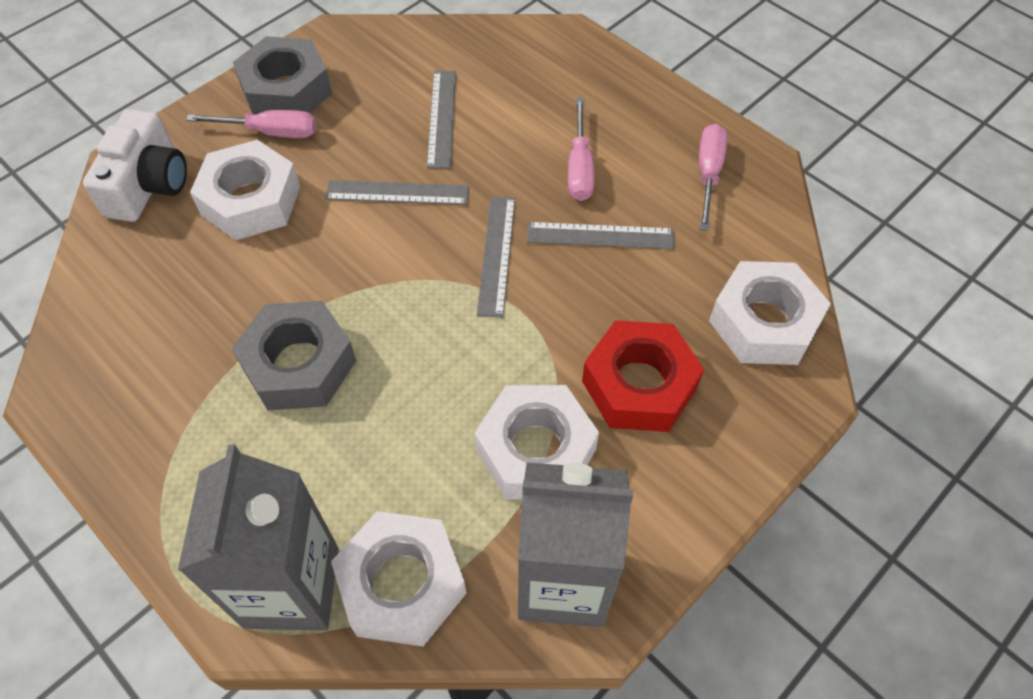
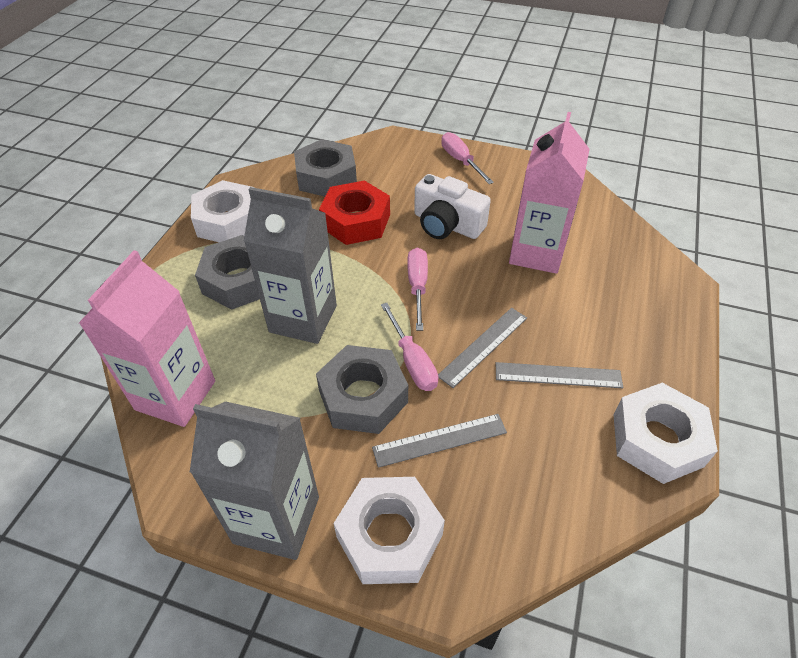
grey nut: 2 -> 3
grey ruler: 4 -> 3
pink carton: 0 -> 2
white nut: 4 -> 3

